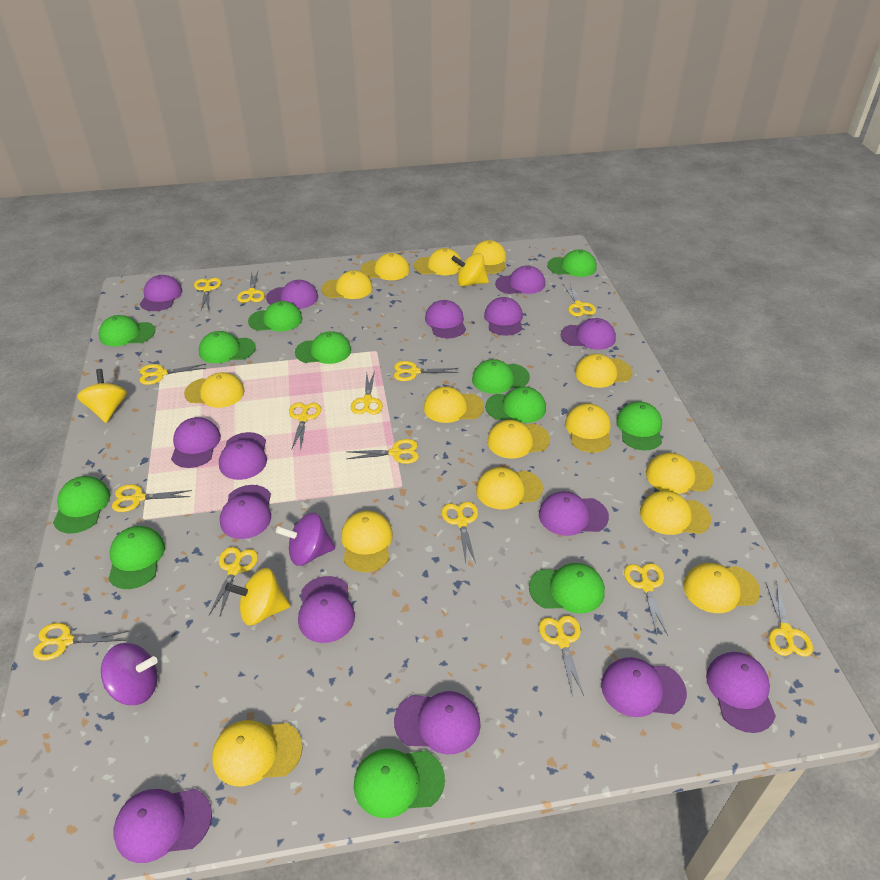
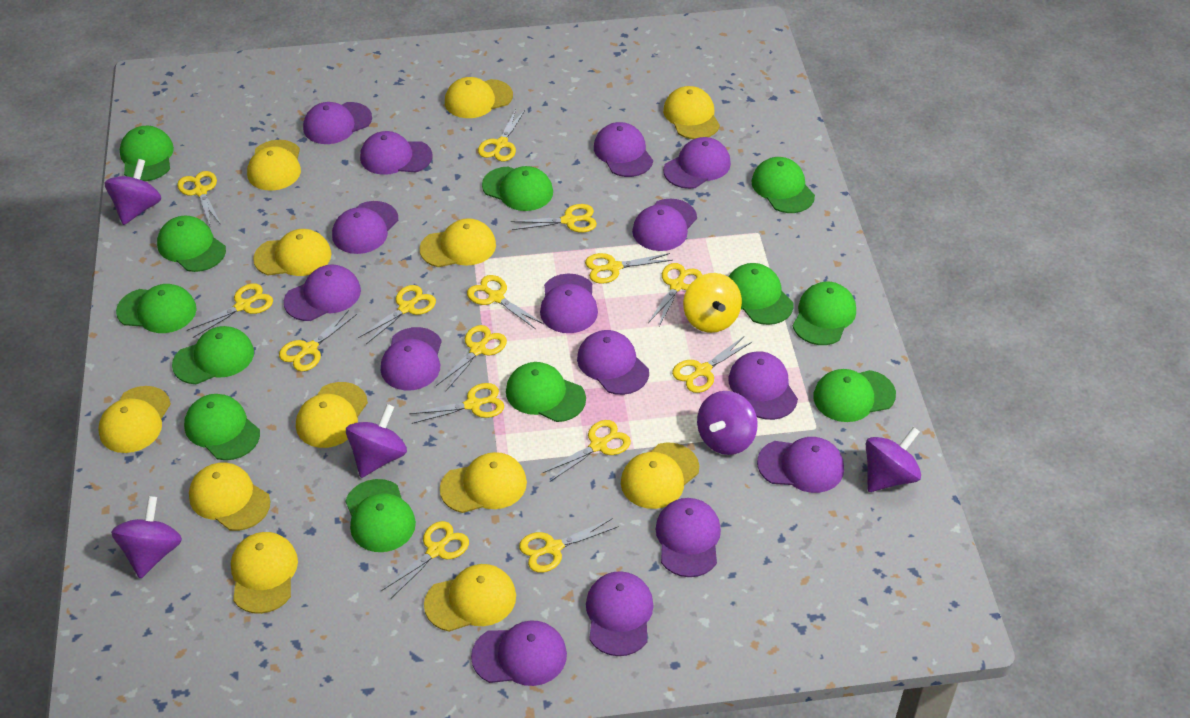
purple spinning top: 2 -> 5
yellow cap: 15 -> 12
yellow spinning top: 3 -> 1

